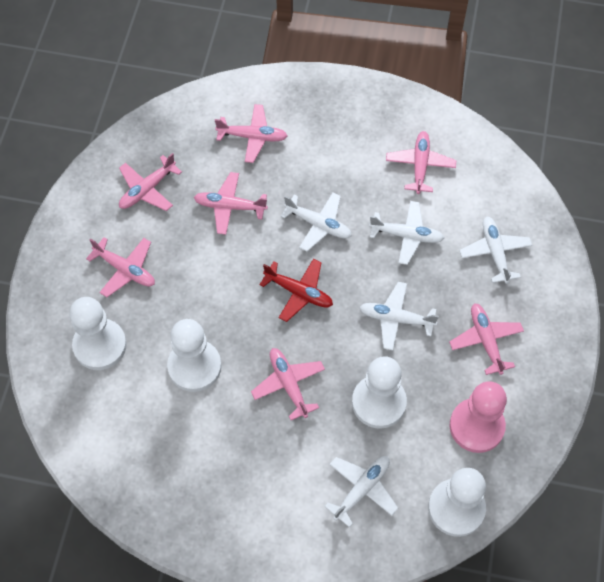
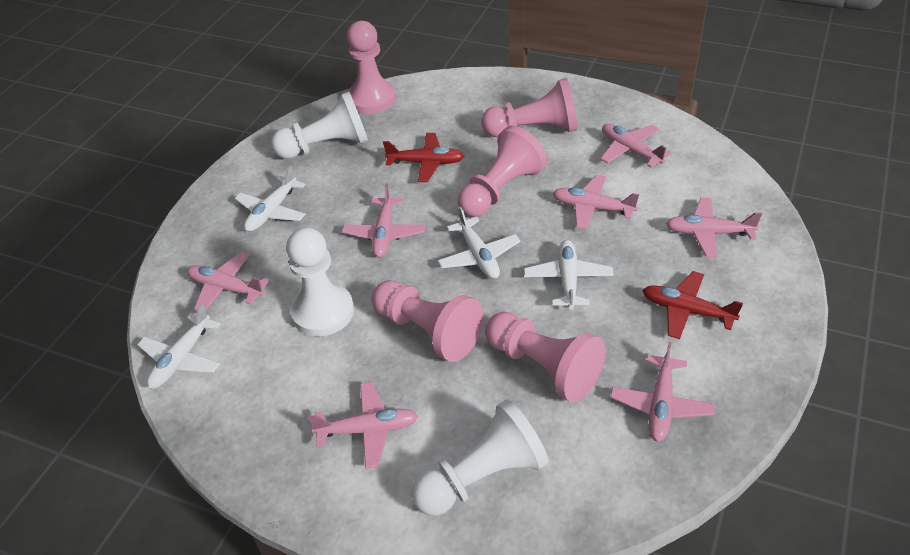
pink pawn: 1 -> 5
red plane: 1 -> 2
white pawn: 4 -> 3
white plane: 5 -> 4

